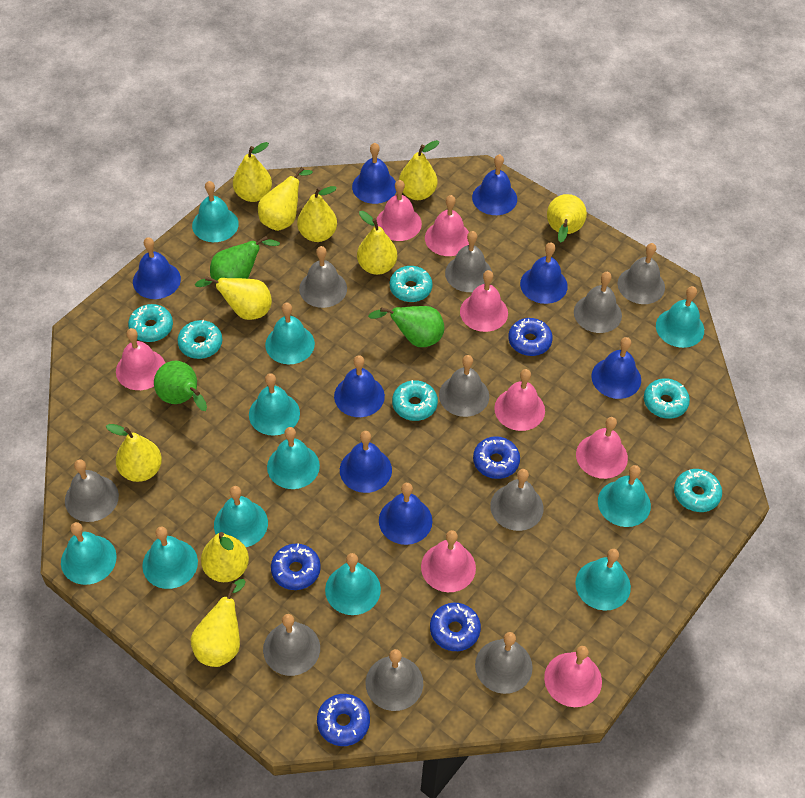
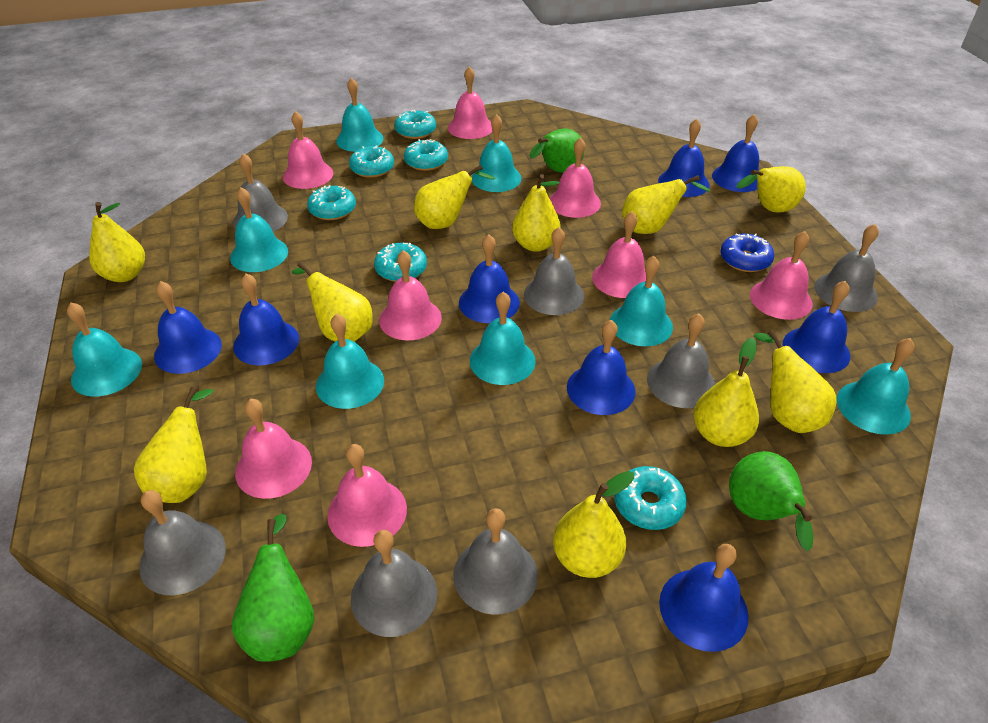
blue donut: 5 -> 1
grey bell: 10 -> 7
turquoise bell: 11 -> 8

